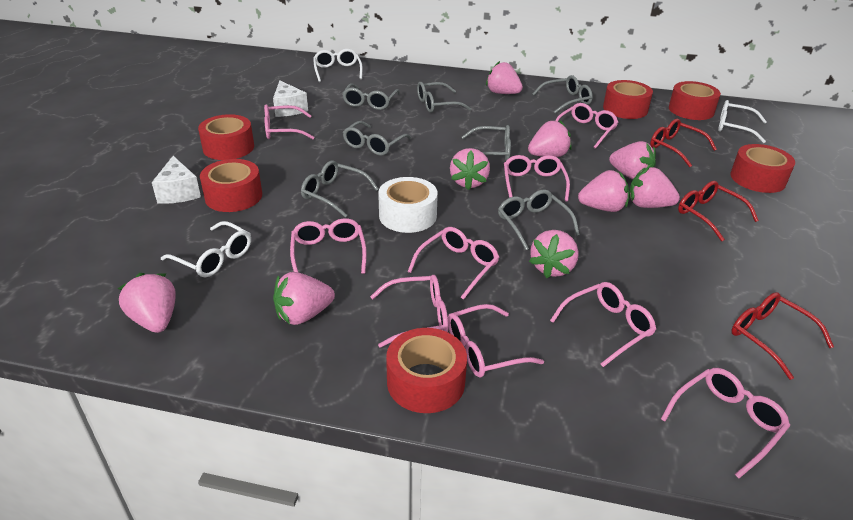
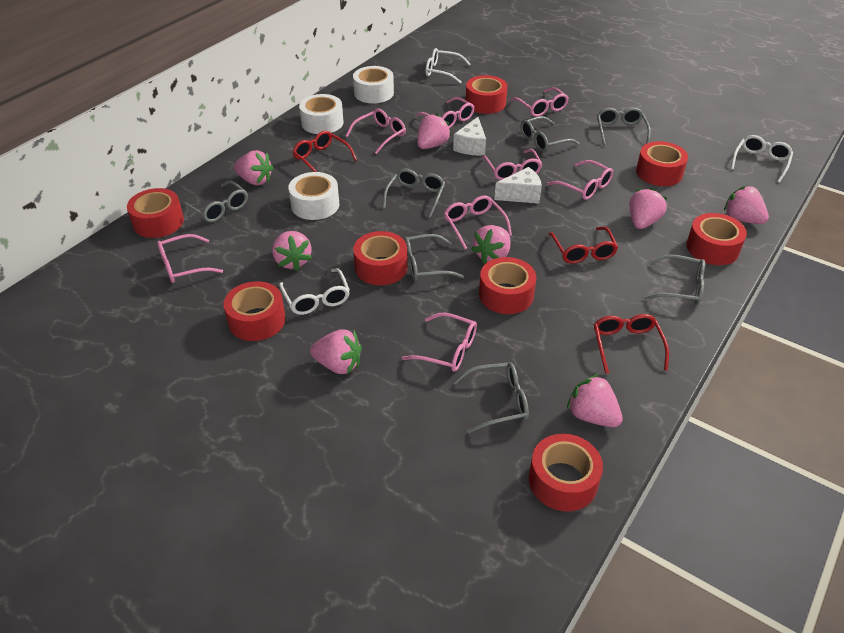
pink glasses: 9 -> 8
pink strawberry: 9 -> 8
red tape: 6 -> 8
white tape: 1 -> 3

